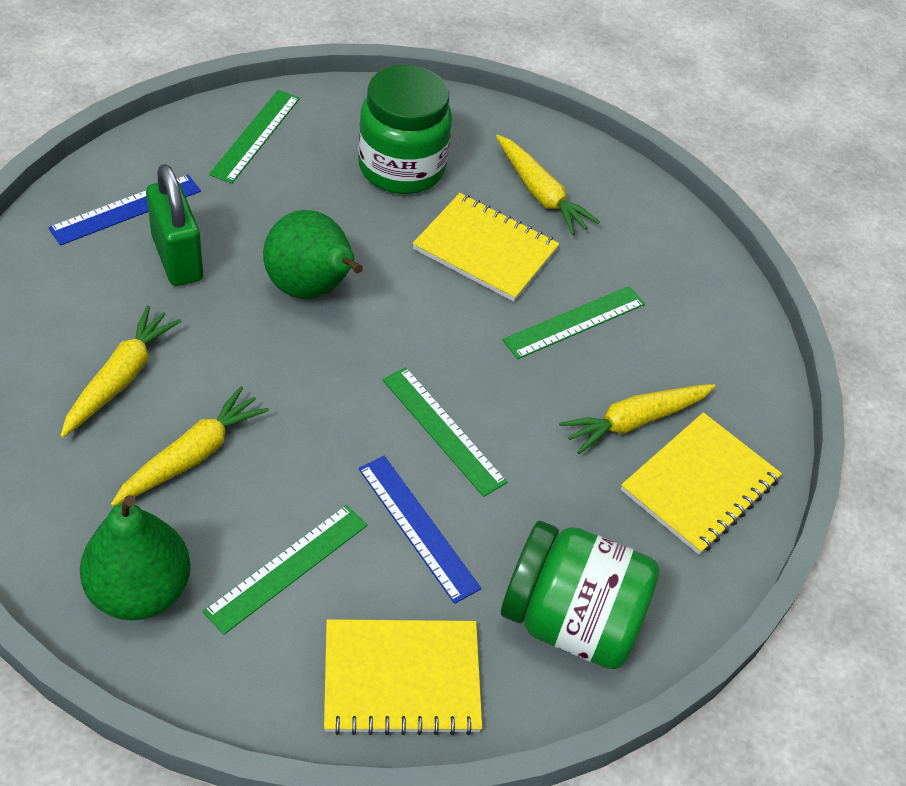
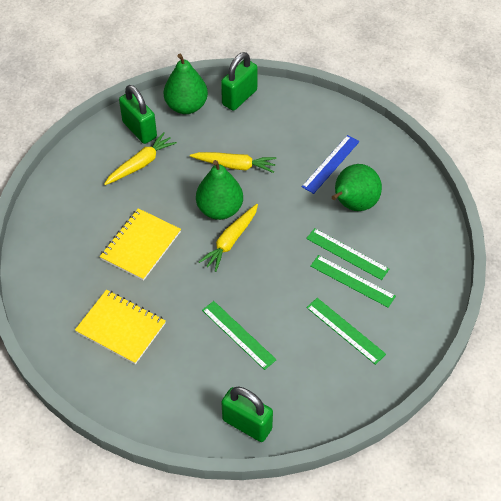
blue ruler: 2 -> 1
green jar: 2 -> 0
green padlock: 1 -> 3
green pear: 2 -> 3
yellow carrot: 4 -> 3
yellow notebook: 3 -> 2

